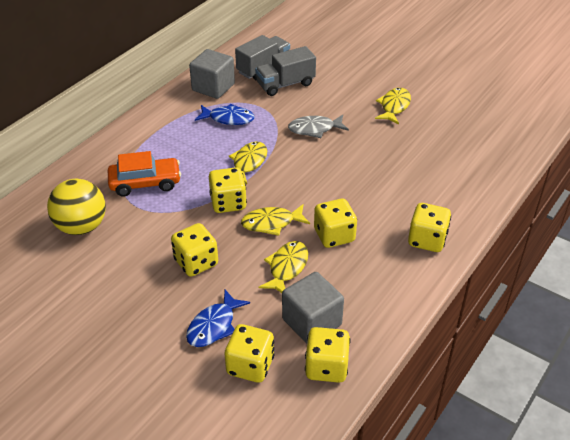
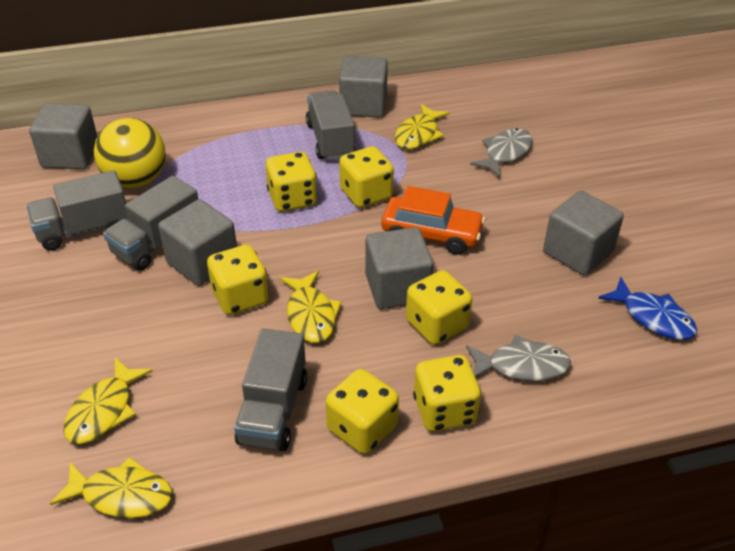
blue fish: 2 -> 1
grey cube: 2 -> 5
grey fish: 1 -> 2
grey truck: 2 -> 4

